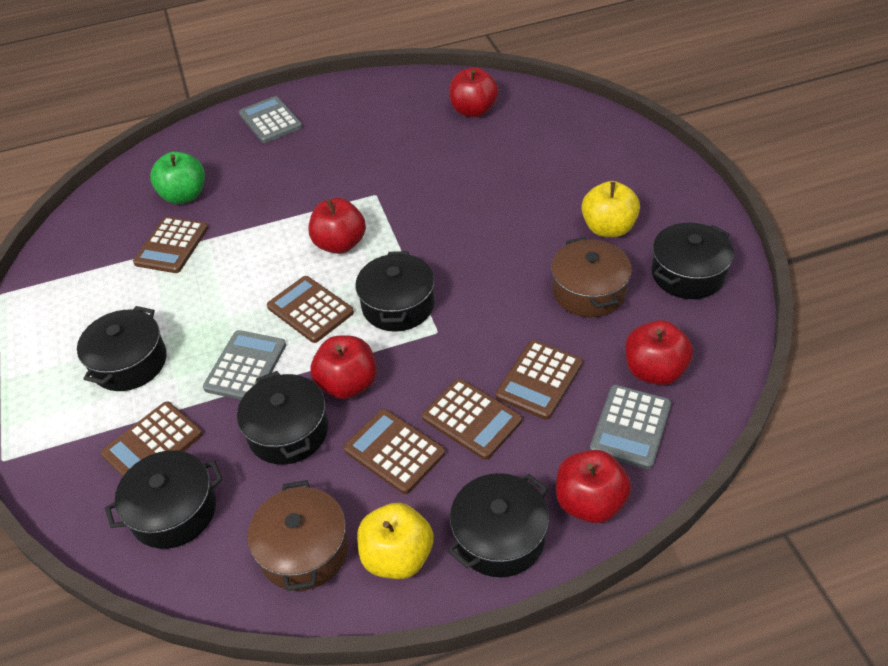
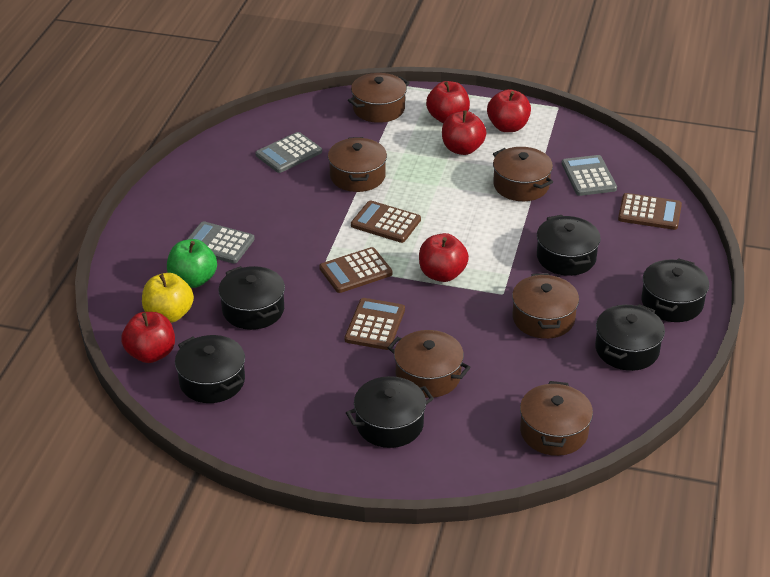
brown calculator: 6 -> 4
brown pot: 2 -> 6
yellow apple: 2 -> 1

